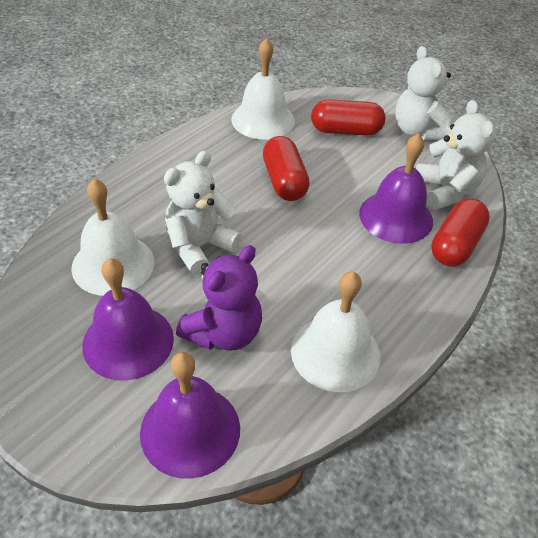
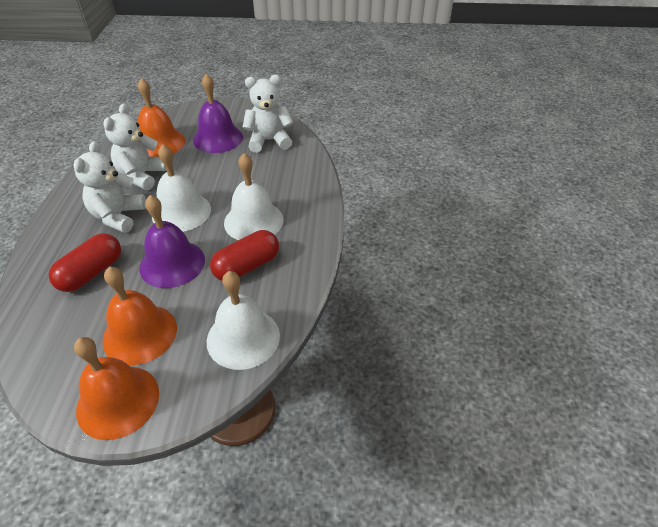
orange bell: 0 -> 3
purple bell: 3 -> 2
purple teddy bear: 1 -> 0
red capsule: 3 -> 2

